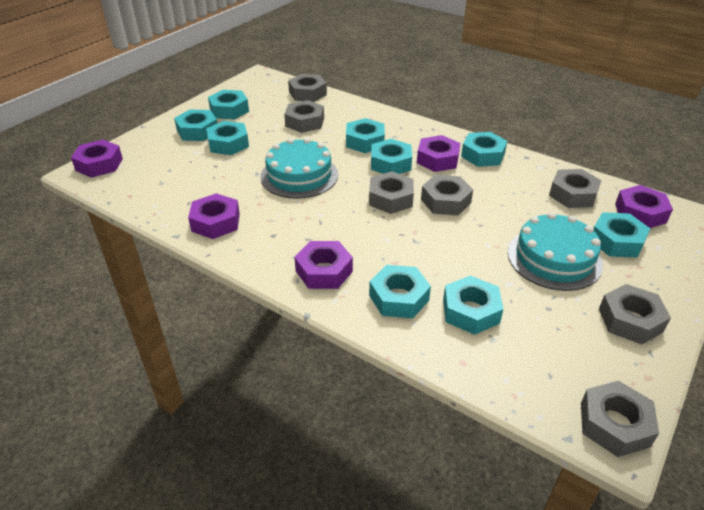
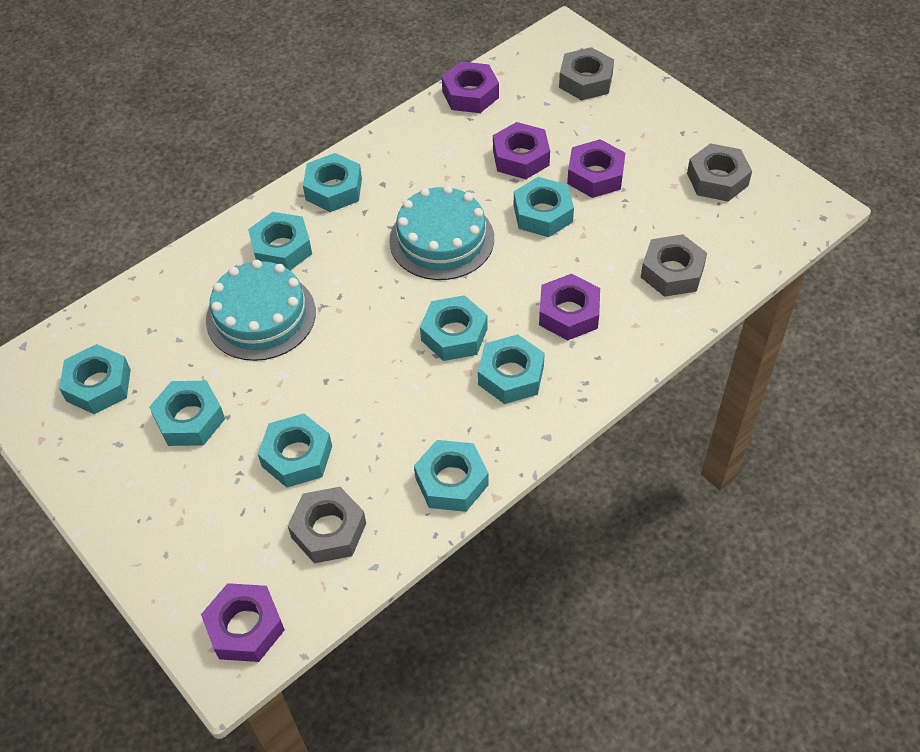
grey nut: 7 -> 4

